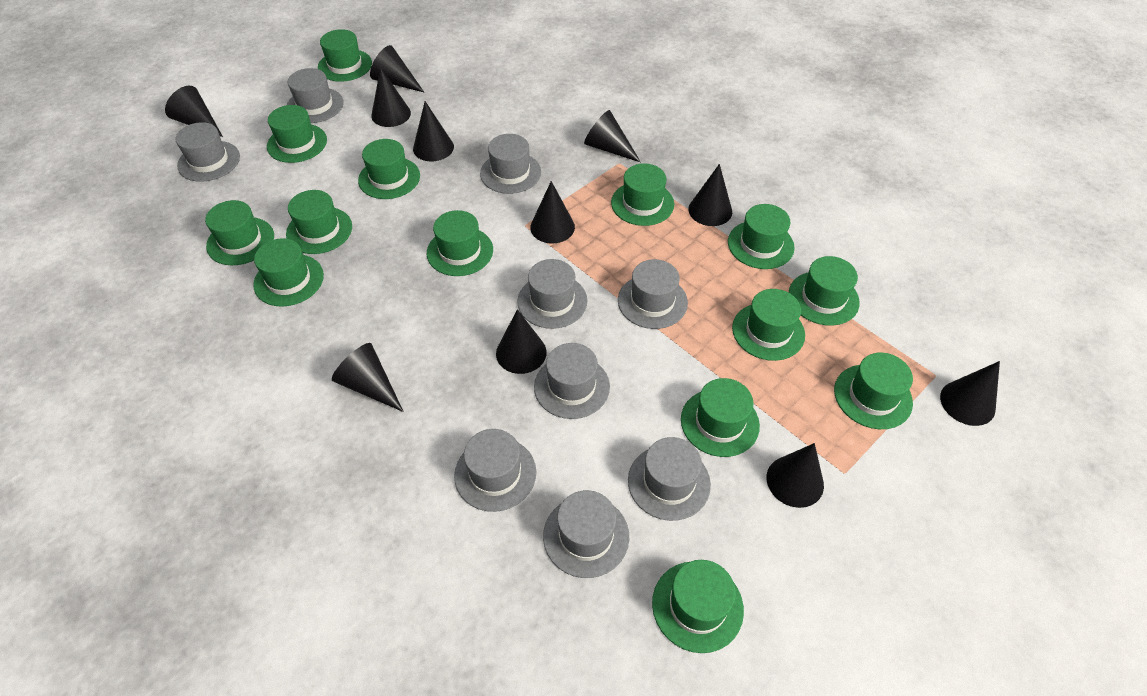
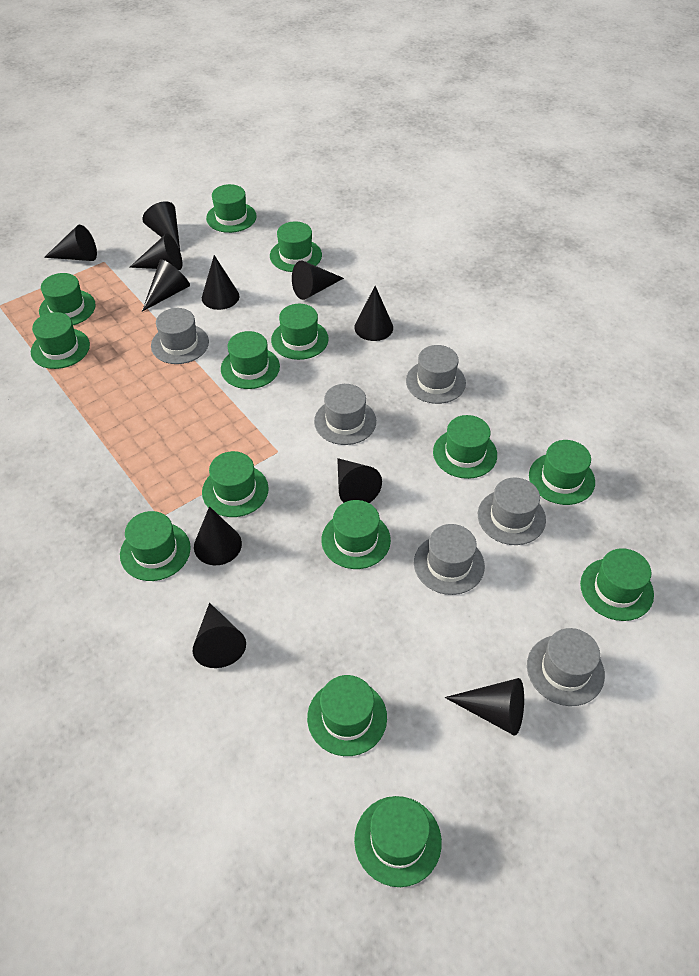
grey hat: 9 -> 6

